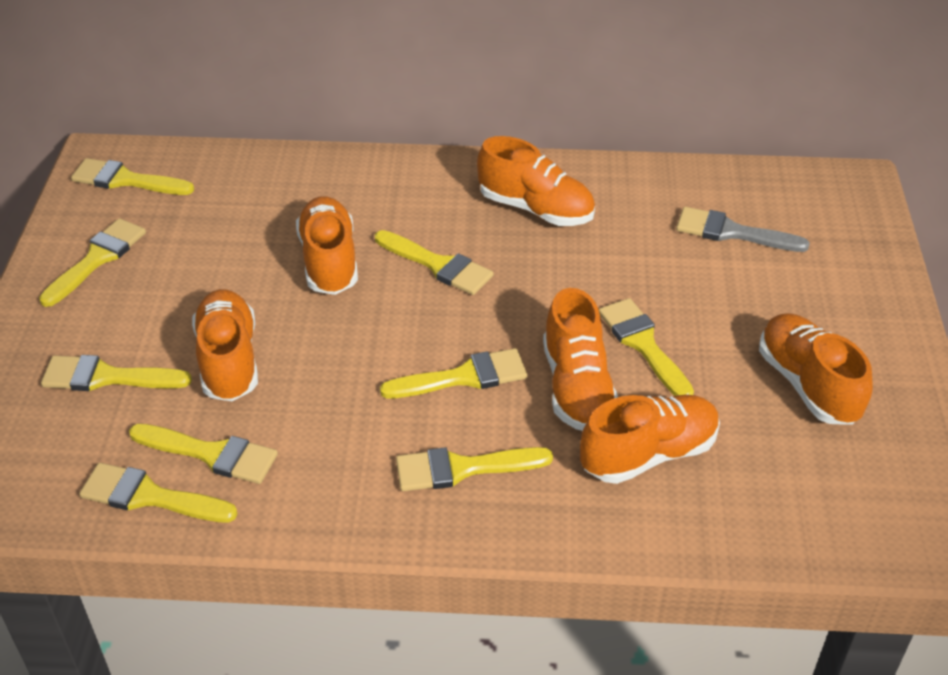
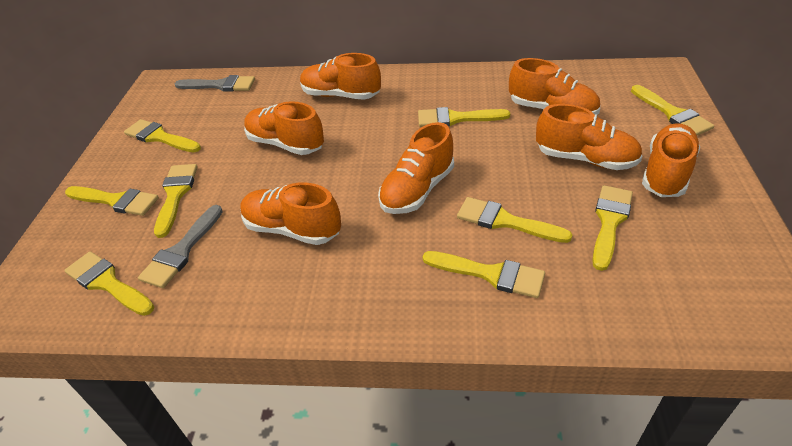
grey brush: 1 -> 2
orange shoe: 6 -> 7

